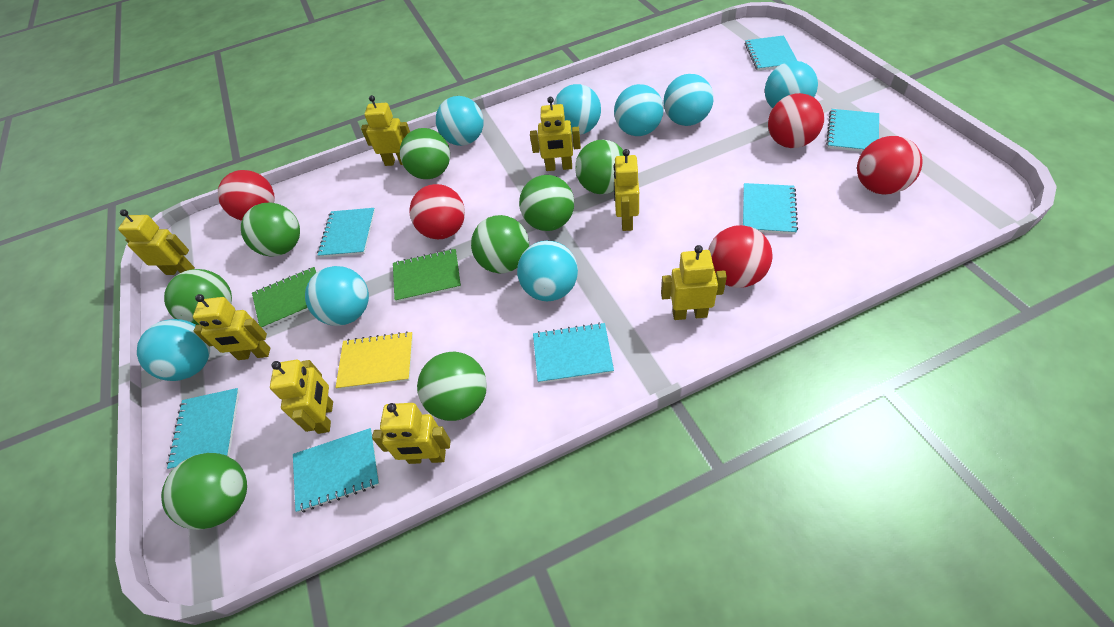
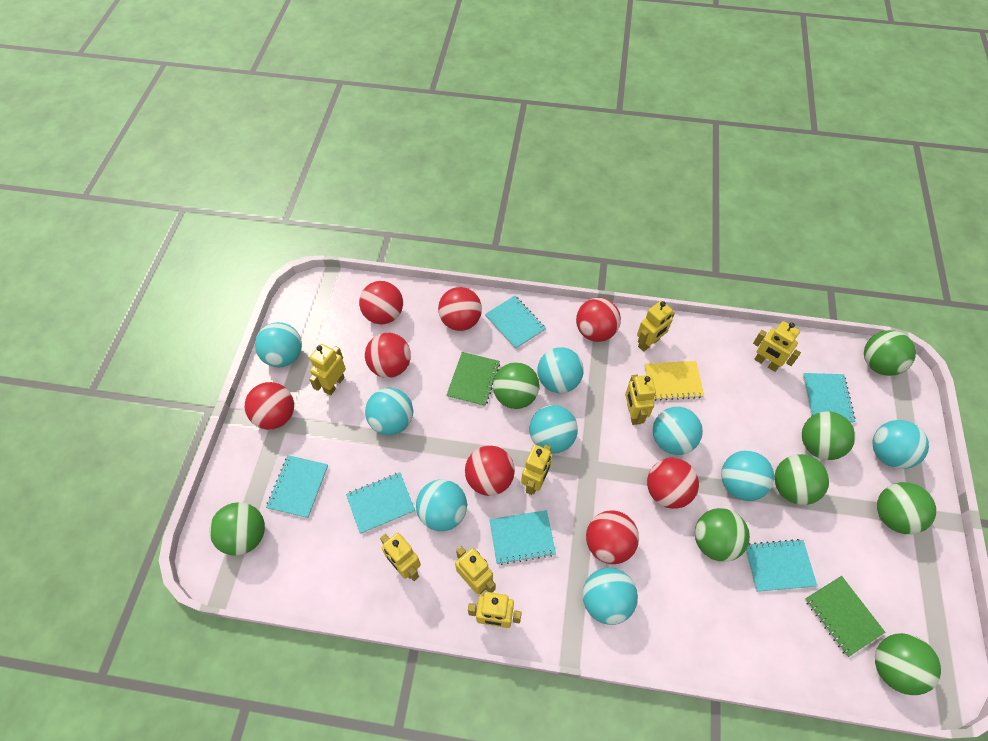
red ball: 5 -> 8
turquoise ball: 8 -> 9
turquoise notebook: 7 -> 6

